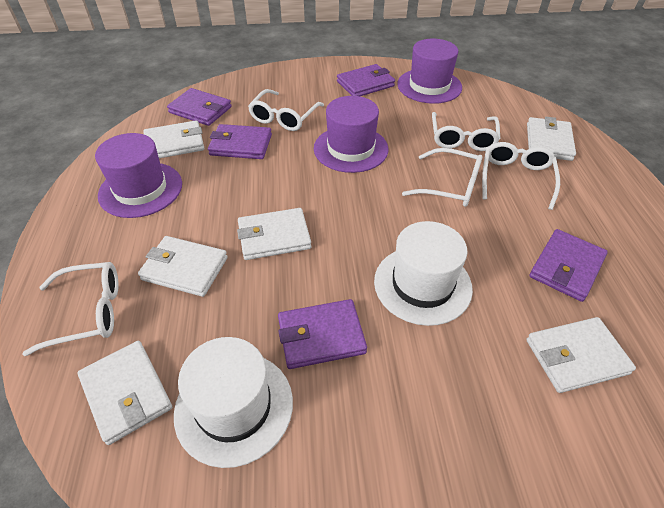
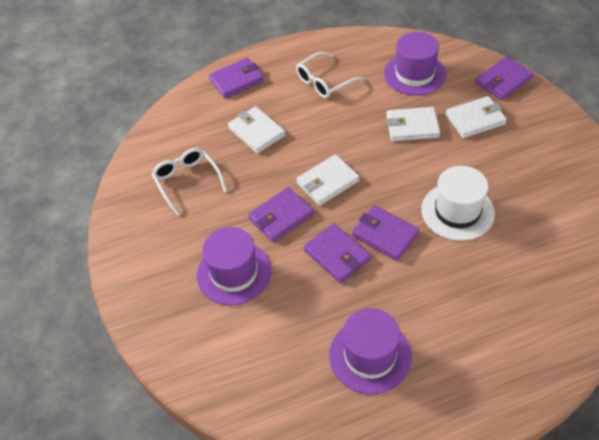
white glasses: 5 -> 2
white hat: 2 -> 1
white wallet: 6 -> 4

